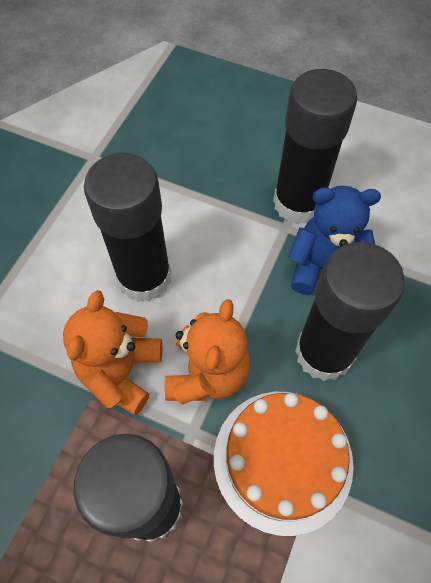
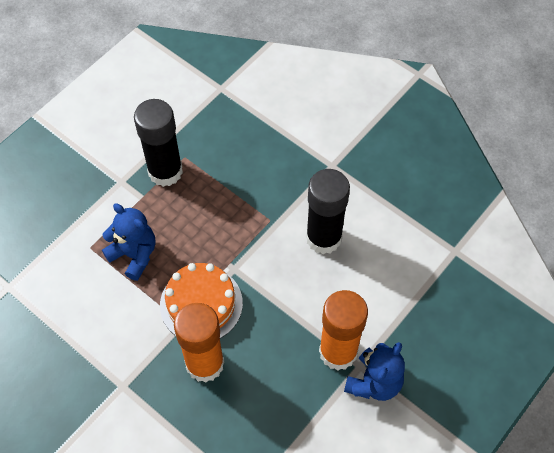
black glue stick: 4 -> 2
blue teddy bear: 1 -> 2
orange glue stick: 0 -> 2
orange teddy bear: 2 -> 0

